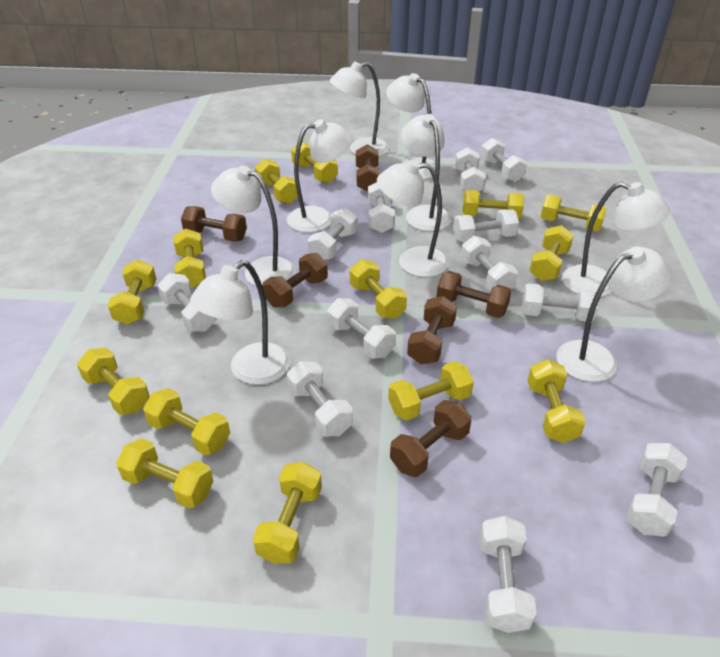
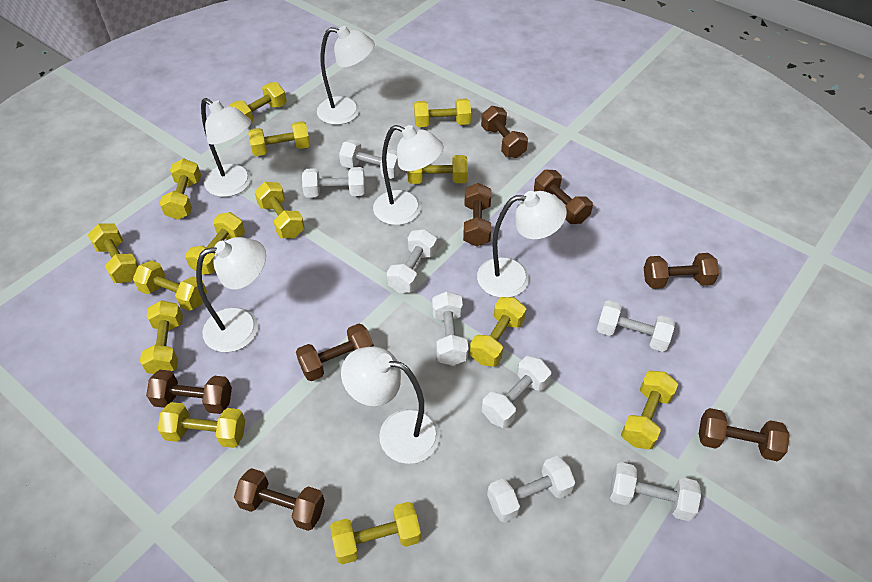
brown dumbbell: 6 -> 8
white dumbbell: 12 -> 8
white lamp: 9 -> 6

